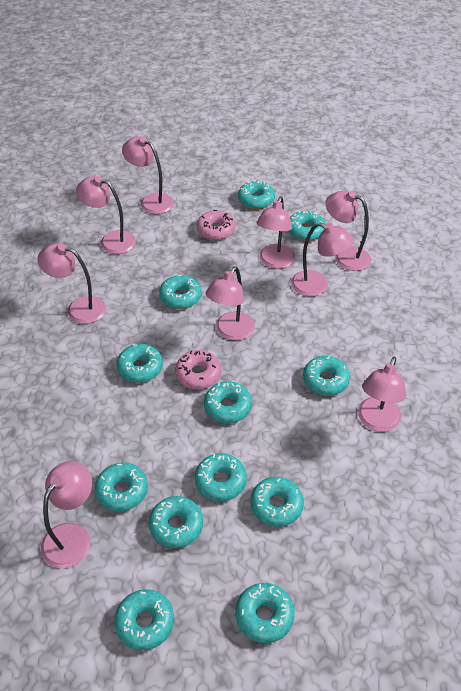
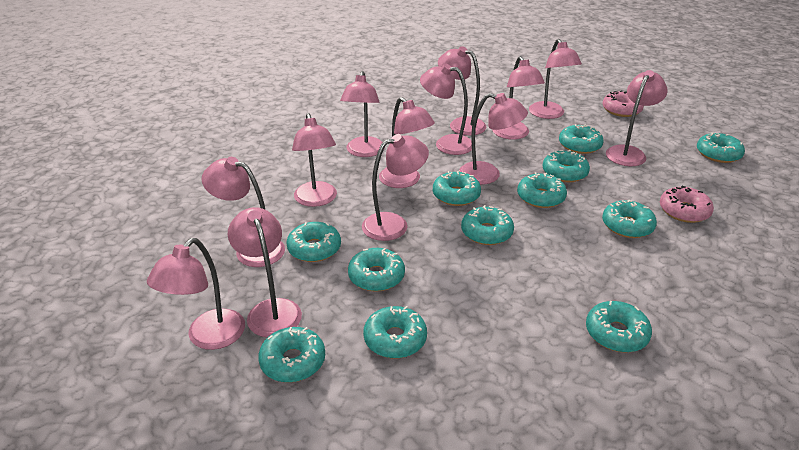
pink lamp: 9 -> 13

